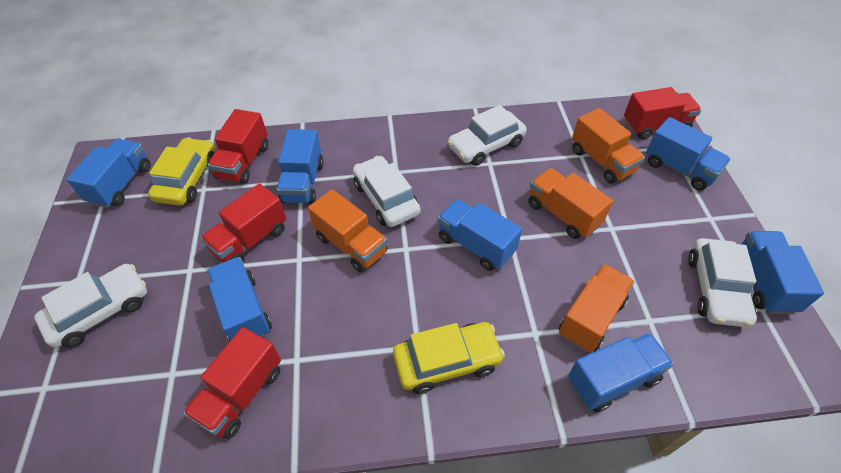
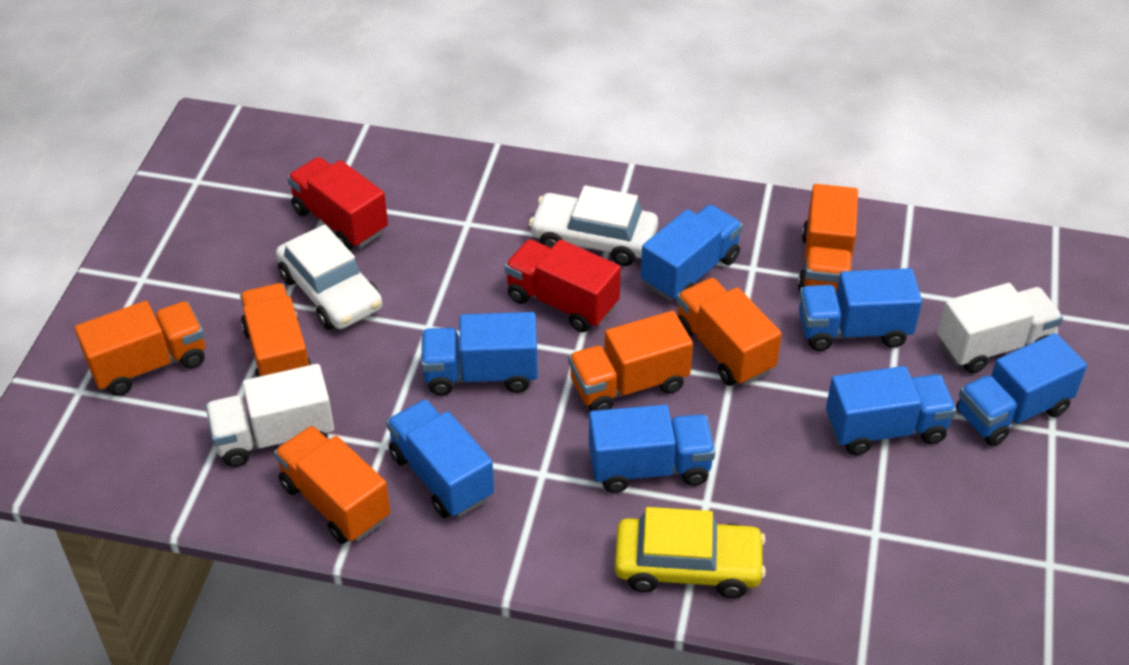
orange truck: 4 -> 6
red truck: 4 -> 2
white car: 4 -> 2
white truck: 0 -> 2
yellow car: 2 -> 1

